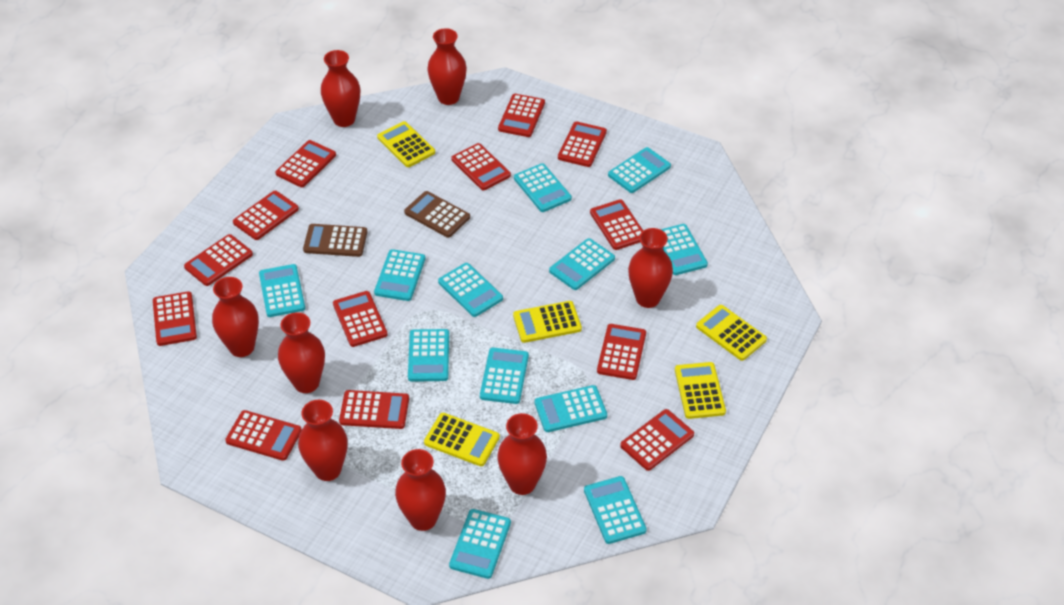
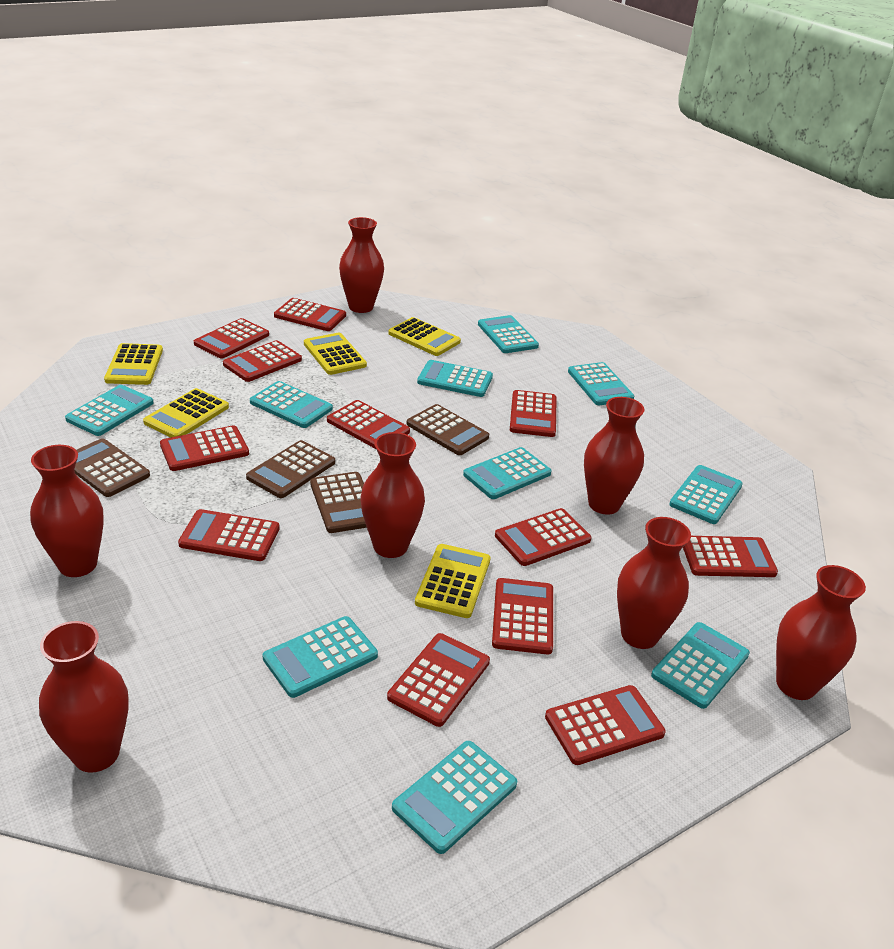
brown calculator: 2 -> 4
red calculator: 13 -> 12
red vase: 8 -> 7
turquoise calculator: 12 -> 10

